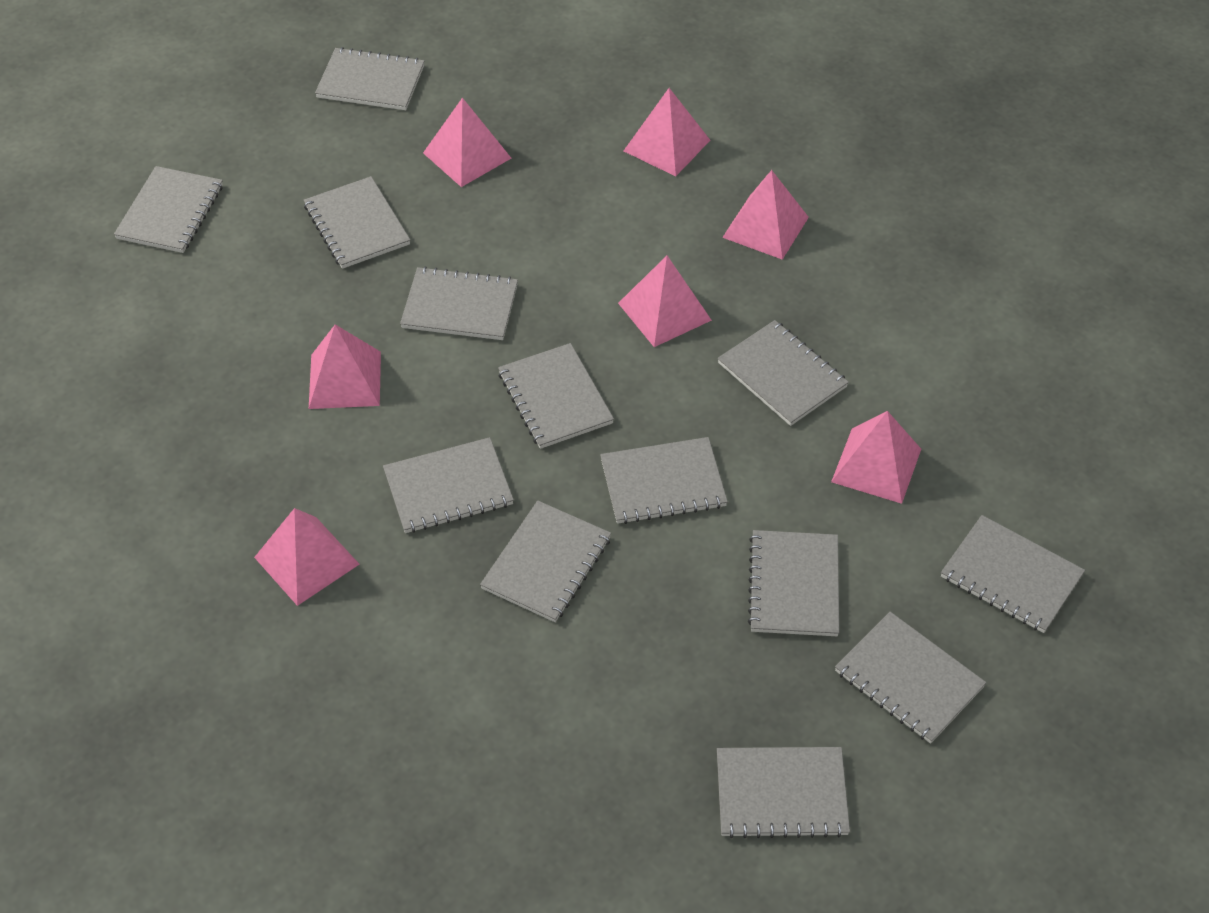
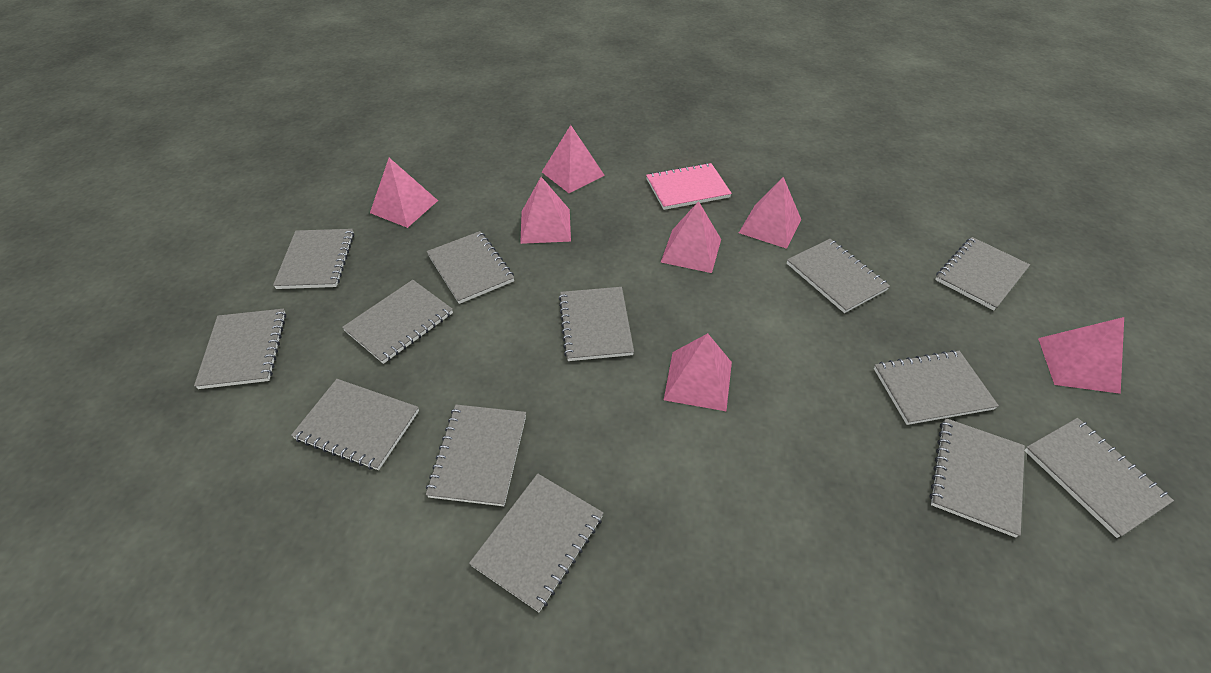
pink notebook: 0 -> 1

